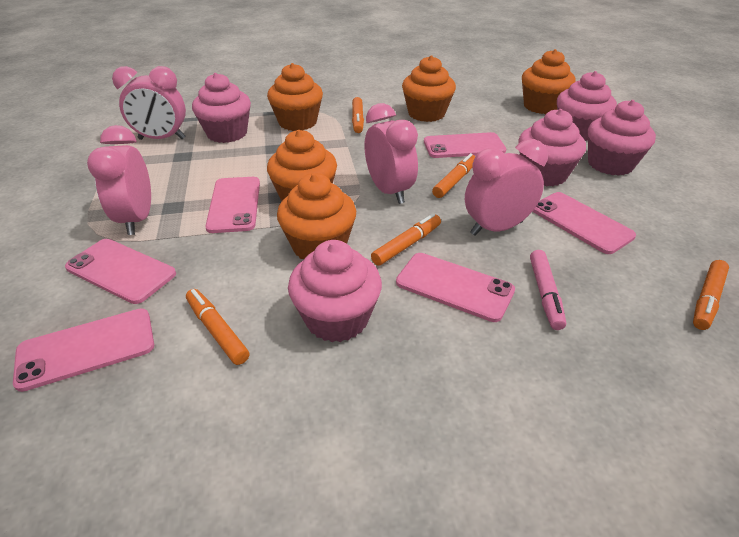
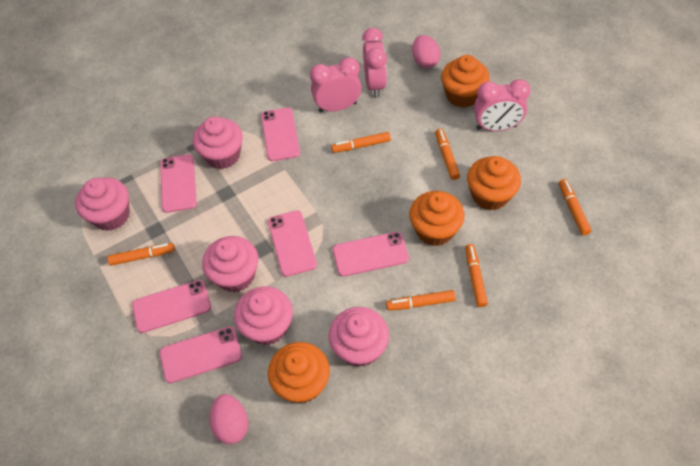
orange cupcake: 5 -> 4
orange marker: 5 -> 6
pink clock: 4 -> 3
pink egg: 0 -> 2
pink marker: 1 -> 0

